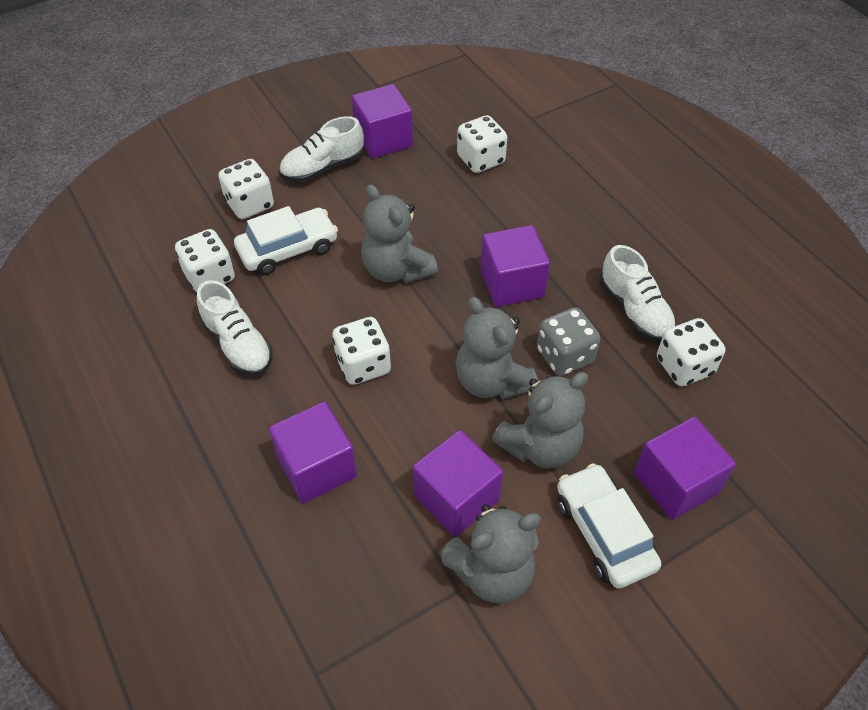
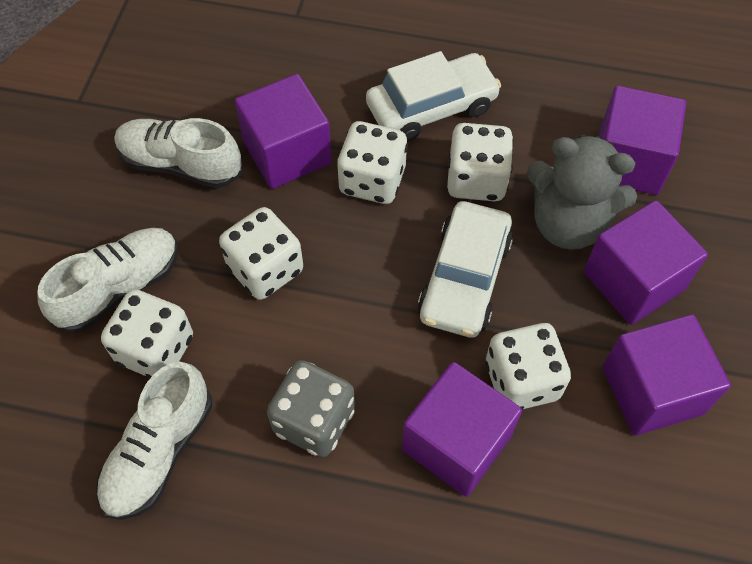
grey teddy bear: 4 -> 1

